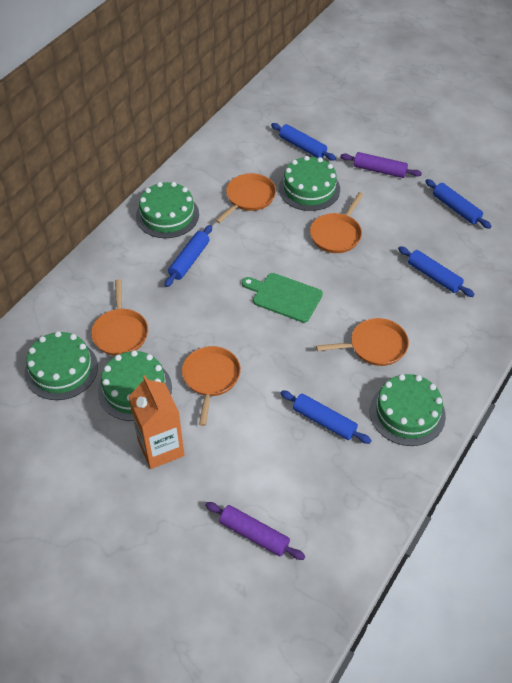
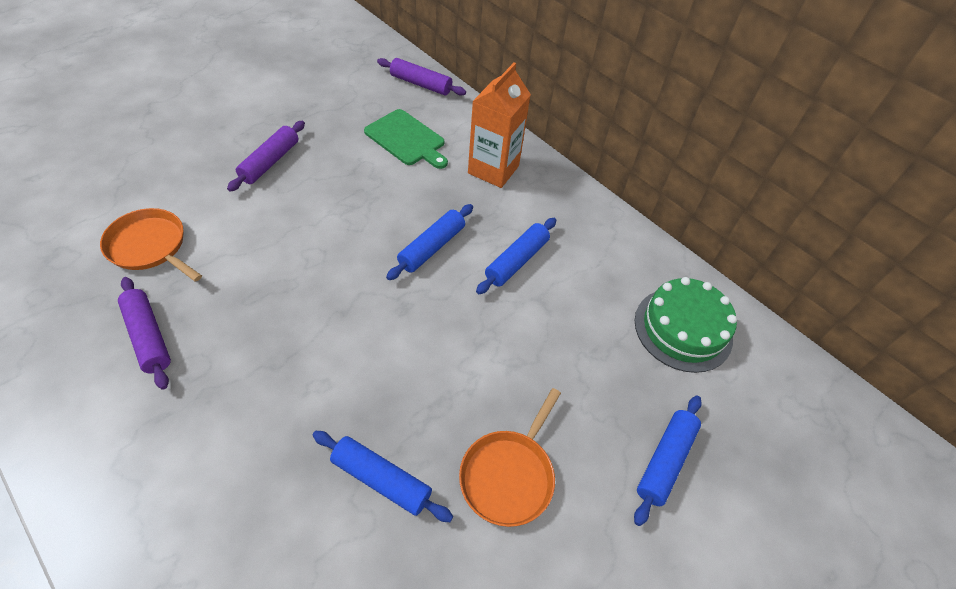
blue rolling pin: 5 -> 4
green cake: 5 -> 1
orange pan: 5 -> 2
purple rolling pin: 2 -> 3

